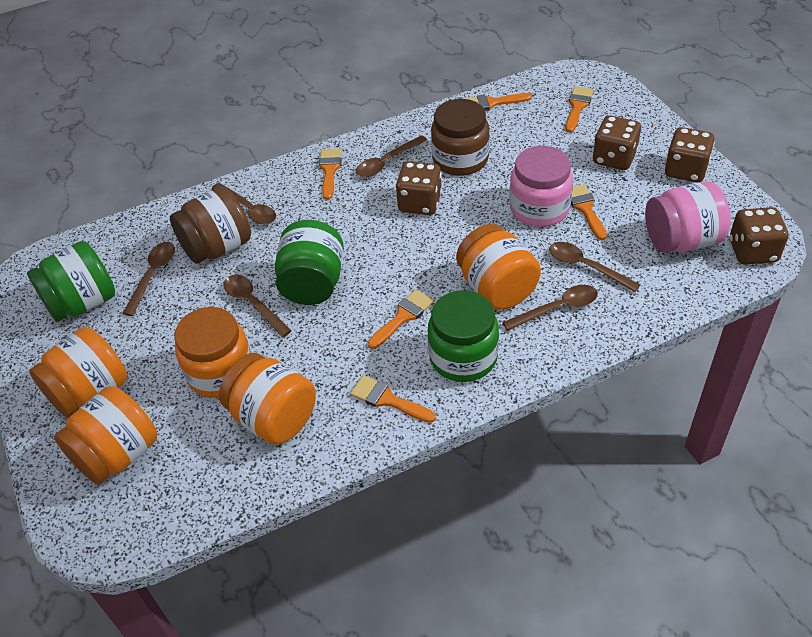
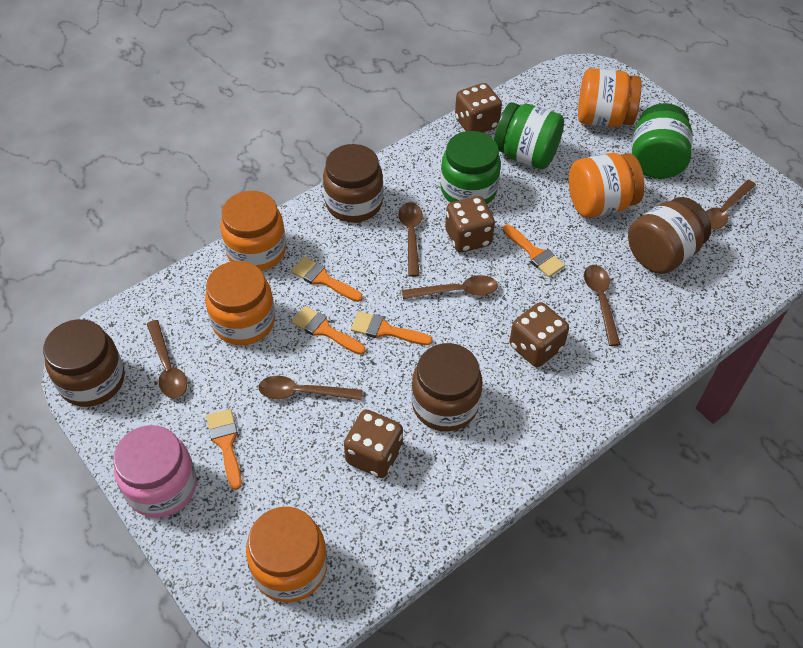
brown jar: 2 -> 4
orange brush: 6 -> 5
pink jar: 2 -> 1

